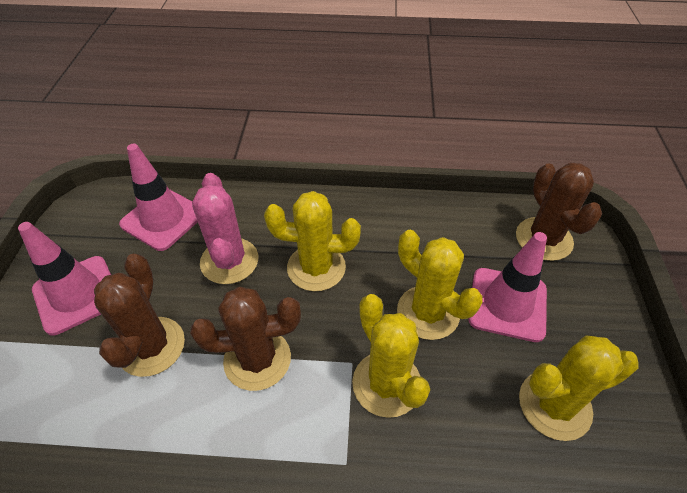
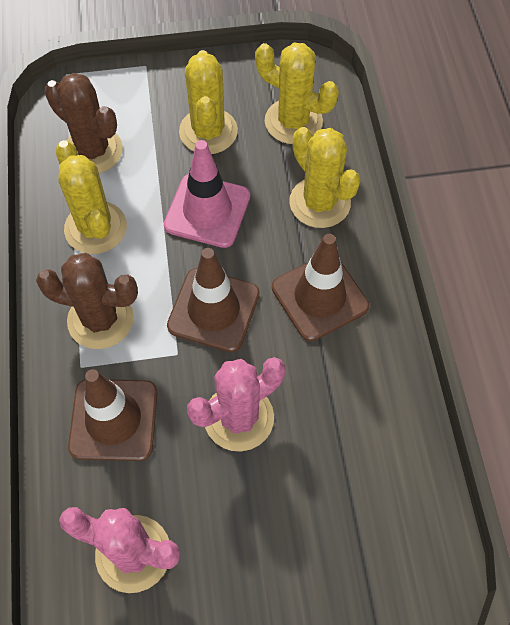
brown cactus: 3 -> 2
brown traffic cone: 0 -> 3
pink cactus: 1 -> 2
pink traffic cone: 3 -> 1

